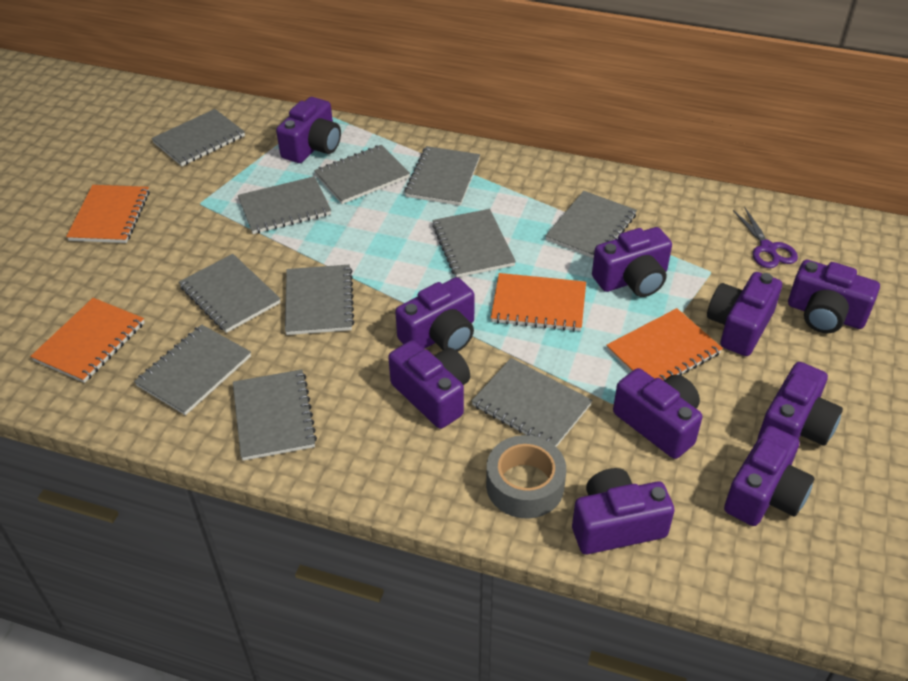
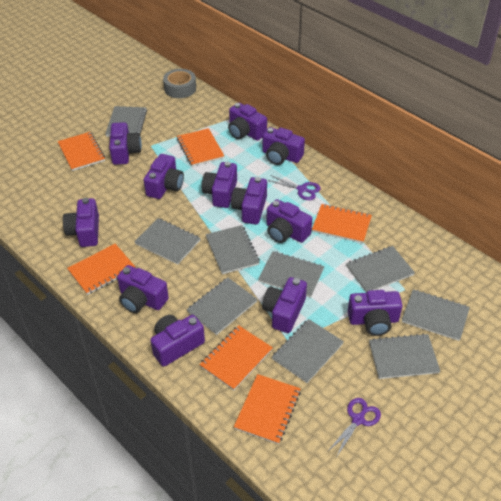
grey notebook: 11 -> 9
orange notebook: 4 -> 6
purple camera: 10 -> 12
purple scissors: 1 -> 2

